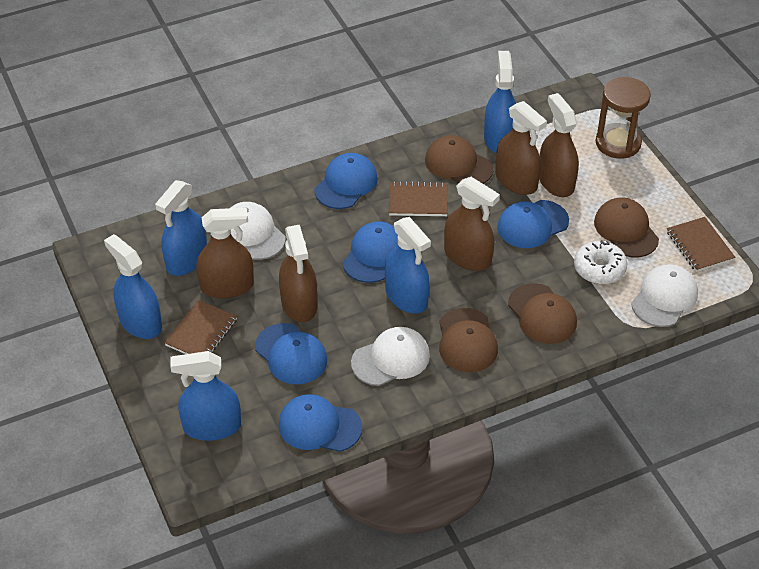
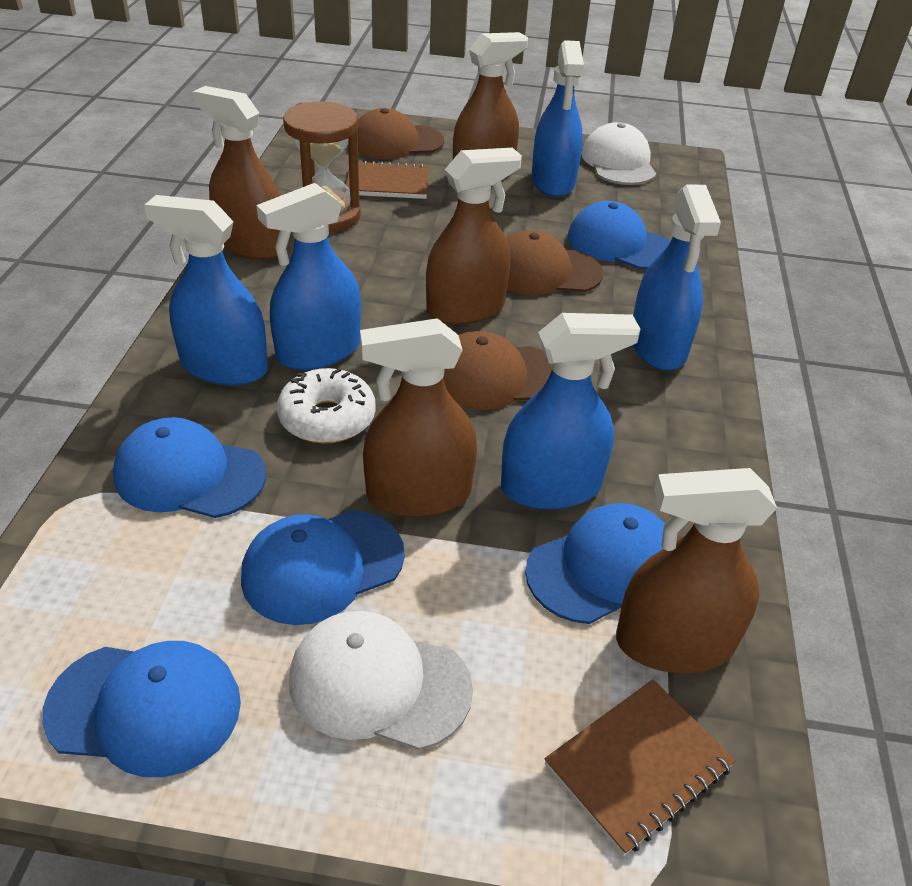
brown cap: 4 -> 3
brown notebook: 3 -> 2
white cap: 3 -> 2

